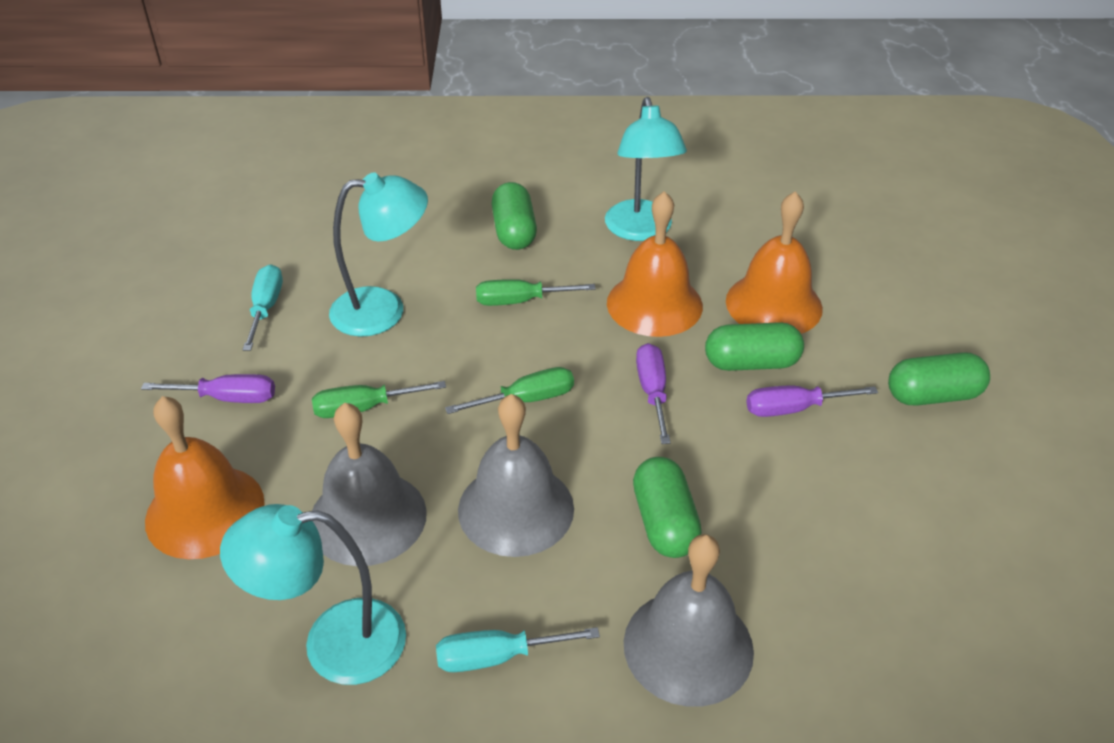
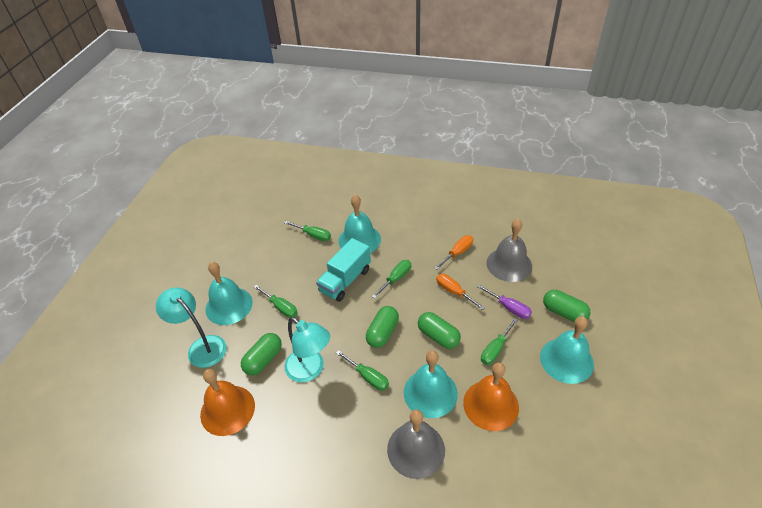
green screwdriver: 3 -> 5
grey bell: 3 -> 2
orange bell: 3 -> 2
orange screwdriver: 0 -> 2
purple screwdriver: 3 -> 1
turquoise bell: 0 -> 4
turquoise lamp: 3 -> 2
turquoise screwdriver: 2 -> 0
turquoise truck: 0 -> 1

